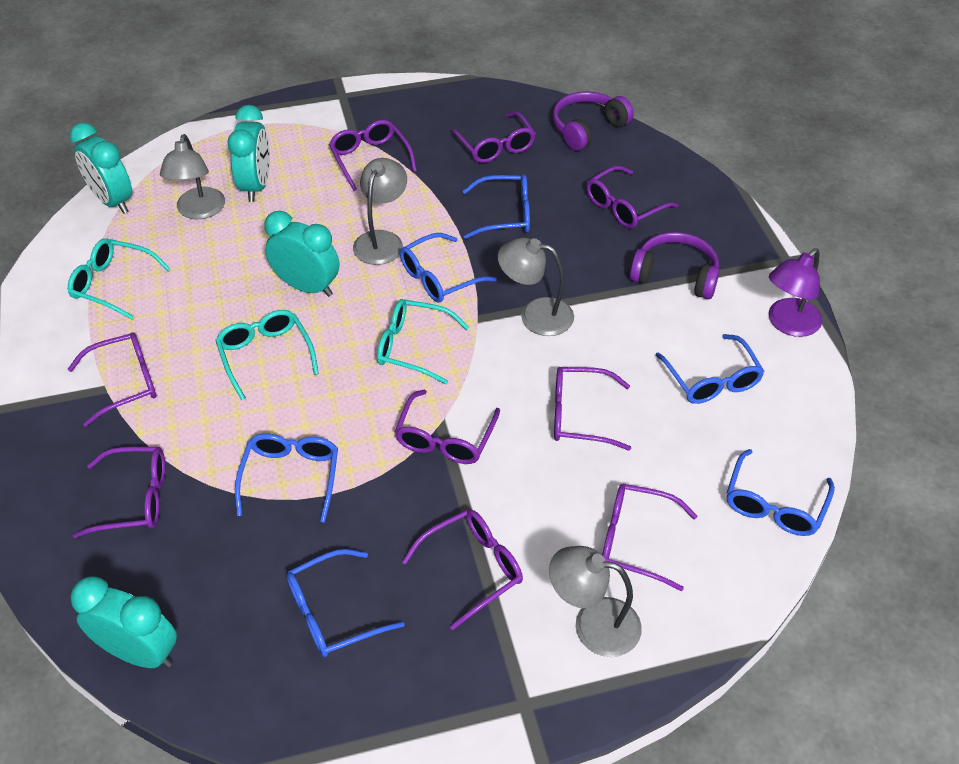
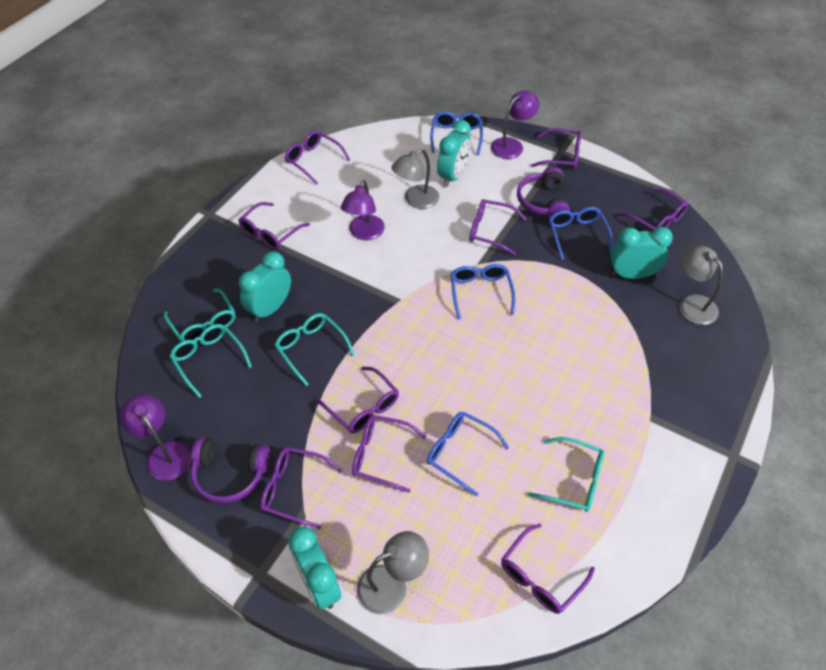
blue glasses: 6 -> 4
grey lamp: 4 -> 3
purple lamp: 1 -> 3
turquoise glasses: 3 -> 4

